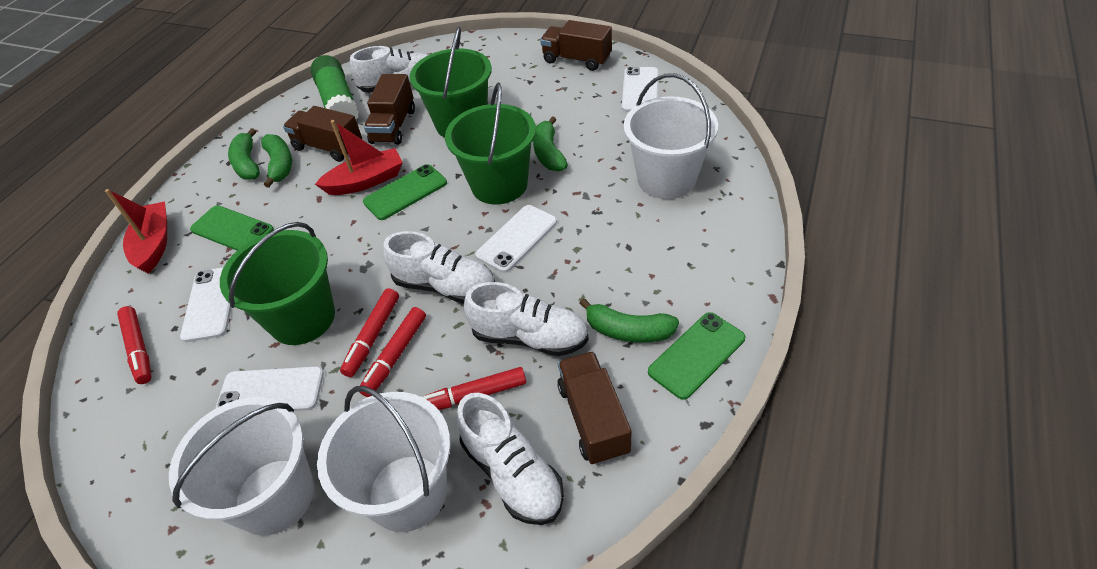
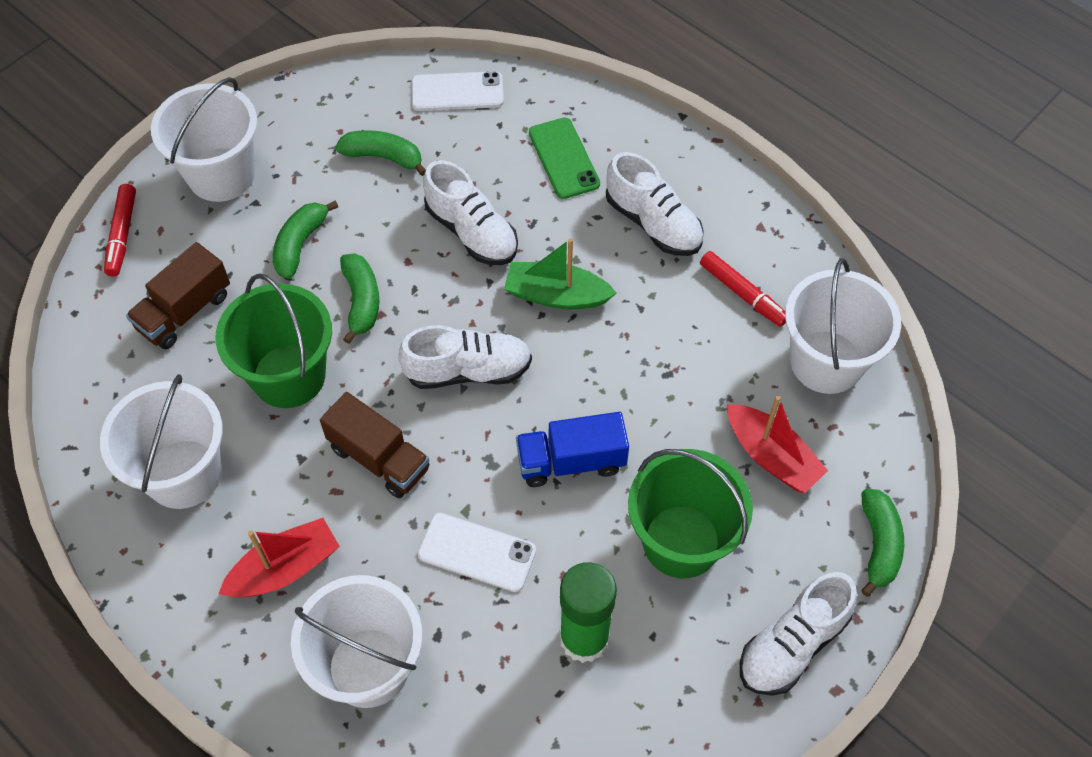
blue truck: 0 -> 1
brown truck: 4 -> 2
green boat: 0 -> 1
green bucket: 3 -> 2
green phone: 3 -> 1
red marker: 4 -> 2
white bucket: 3 -> 4
white phone: 4 -> 2

